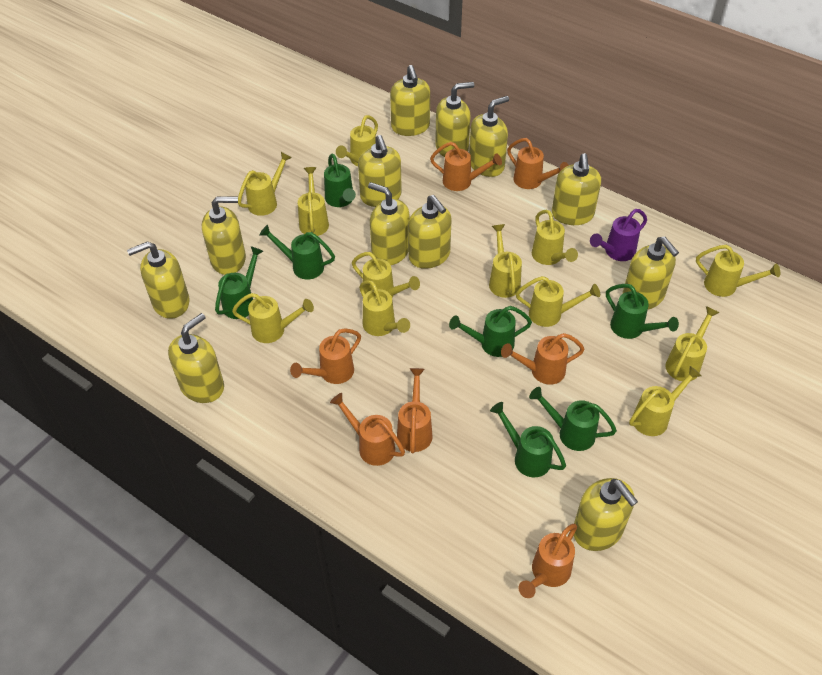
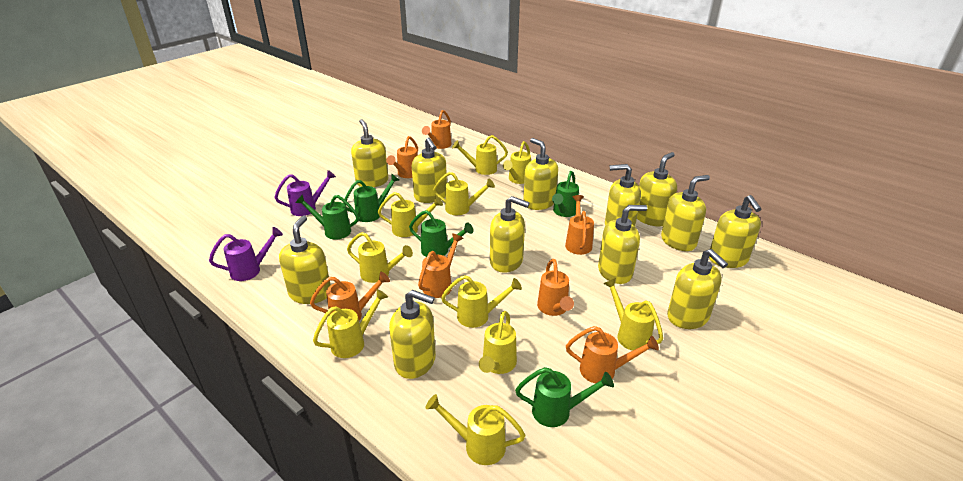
green watering can: 7 -> 5
purple watering can: 1 -> 2
yellow watering can: 12 -> 10

